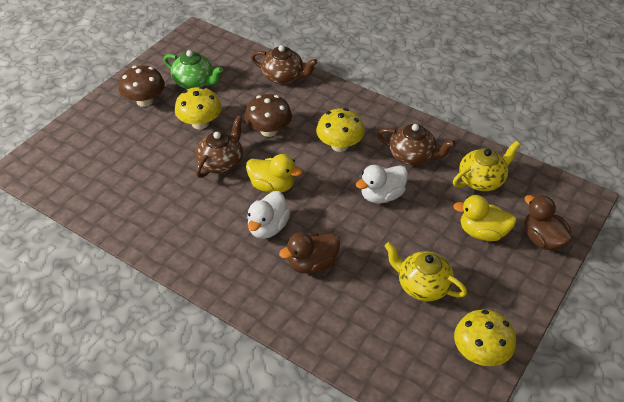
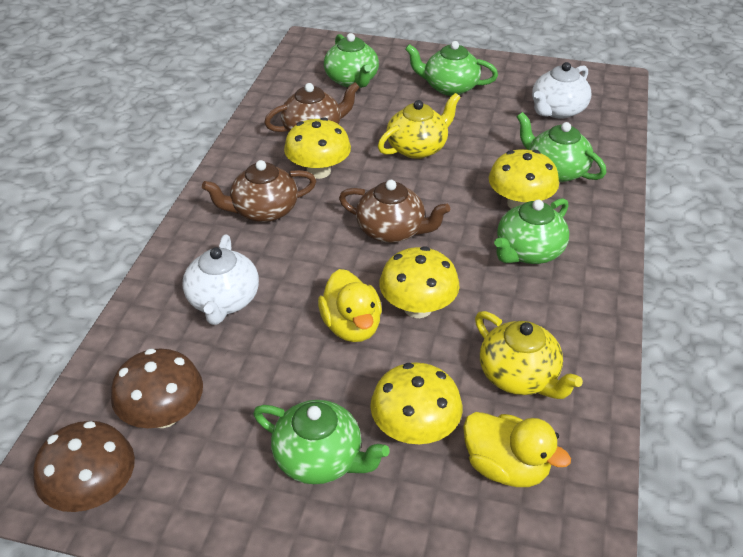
brown duck: 2 -> 0
green teapot: 1 -> 5
white duck: 2 -> 0
white teapot: 0 -> 2
yellow mushroom: 3 -> 4

